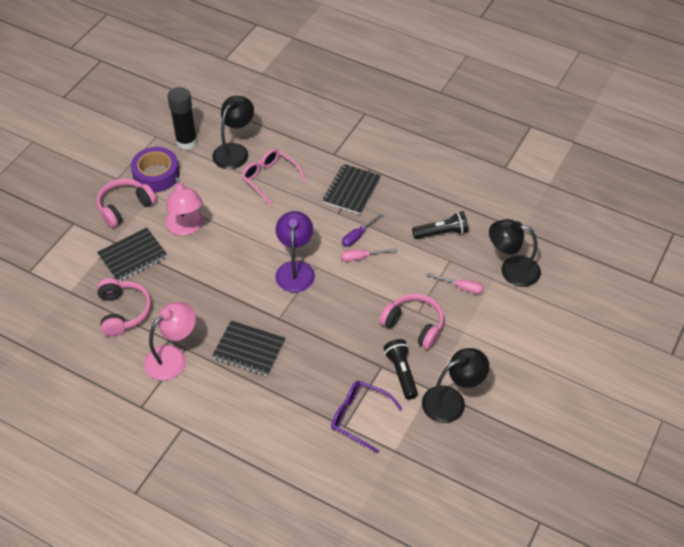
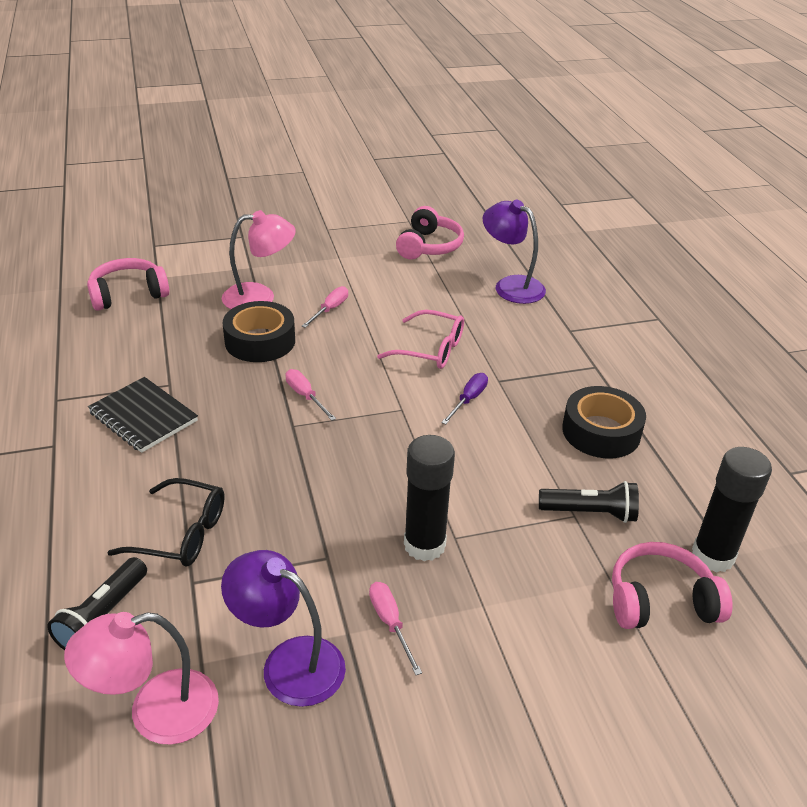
black glasses: 0 -> 1
black glue stick: 1 -> 2
black lamp: 3 -> 0
black notebook: 3 -> 1
black tape: 0 -> 2
pink screwdriver: 2 -> 3
purple glasses: 1 -> 0
purple lamp: 1 -> 2
purple tape: 1 -> 0

